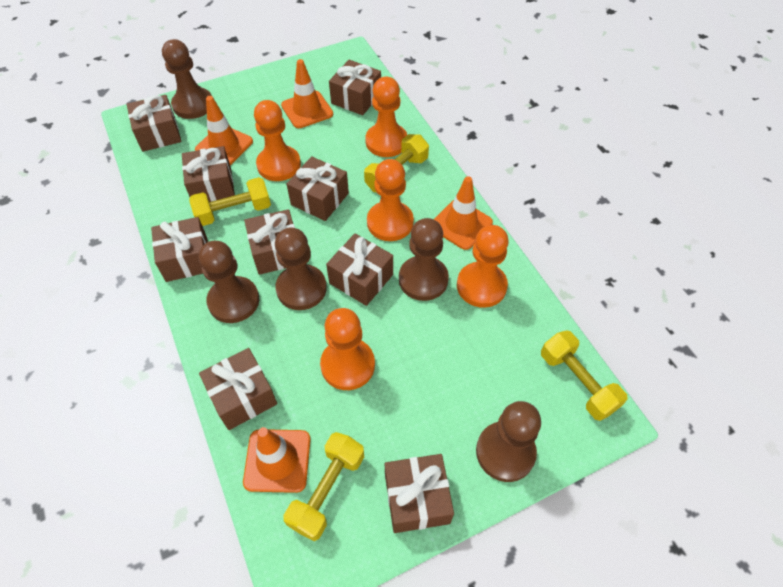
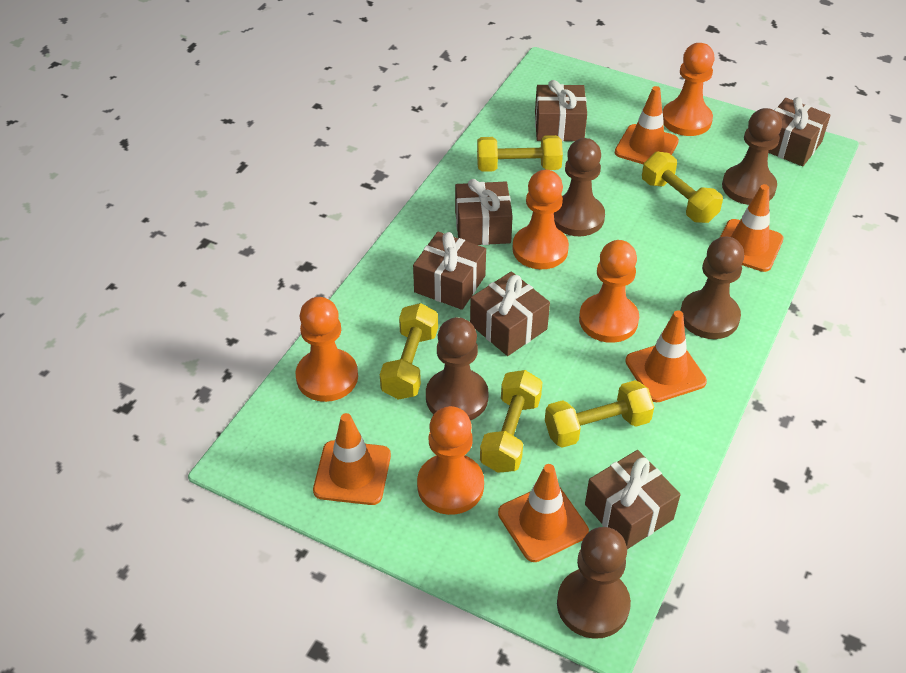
brown gift: 9 -> 6
orange traffic cone: 4 -> 5
yellow dumbbell: 4 -> 5

